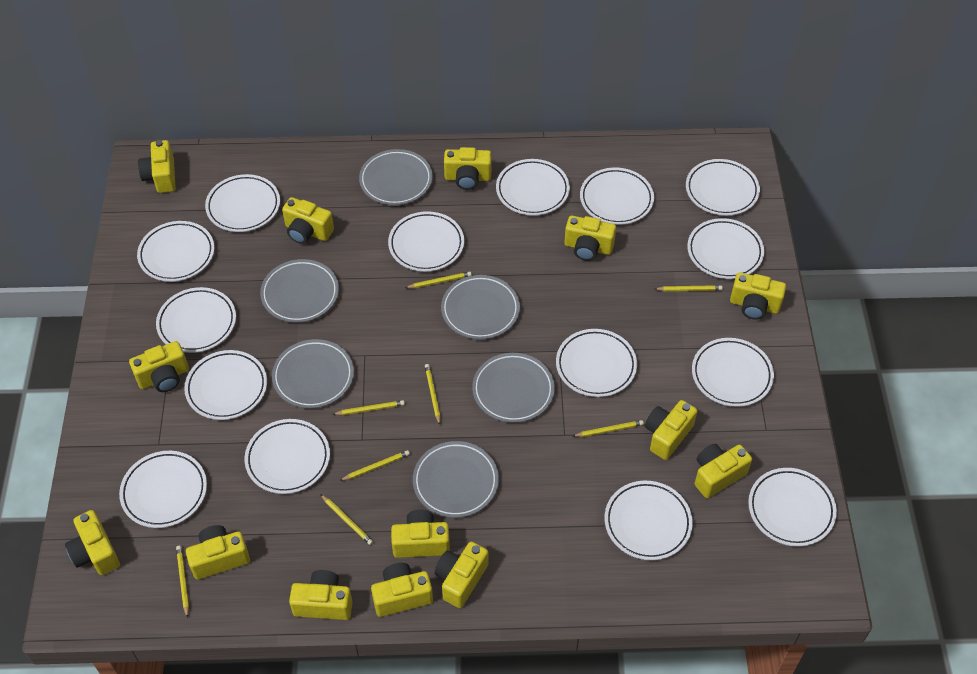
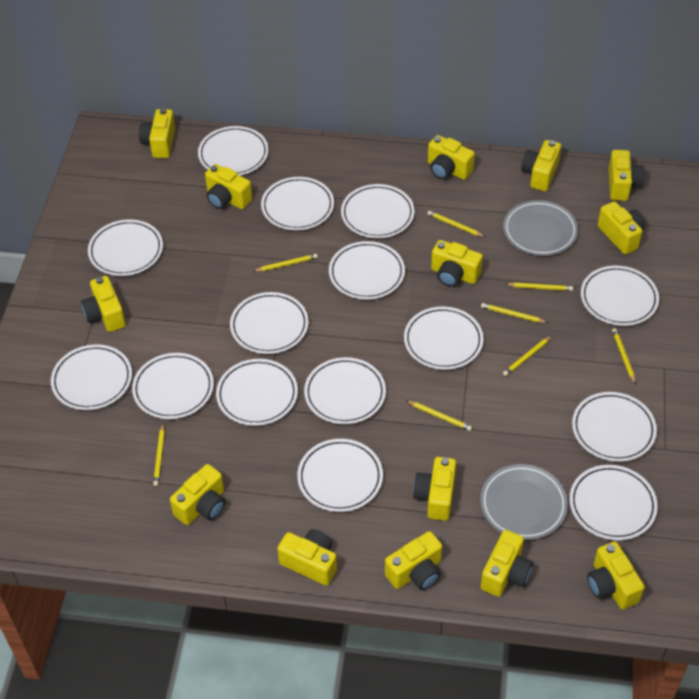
grey plate: 6 -> 2

